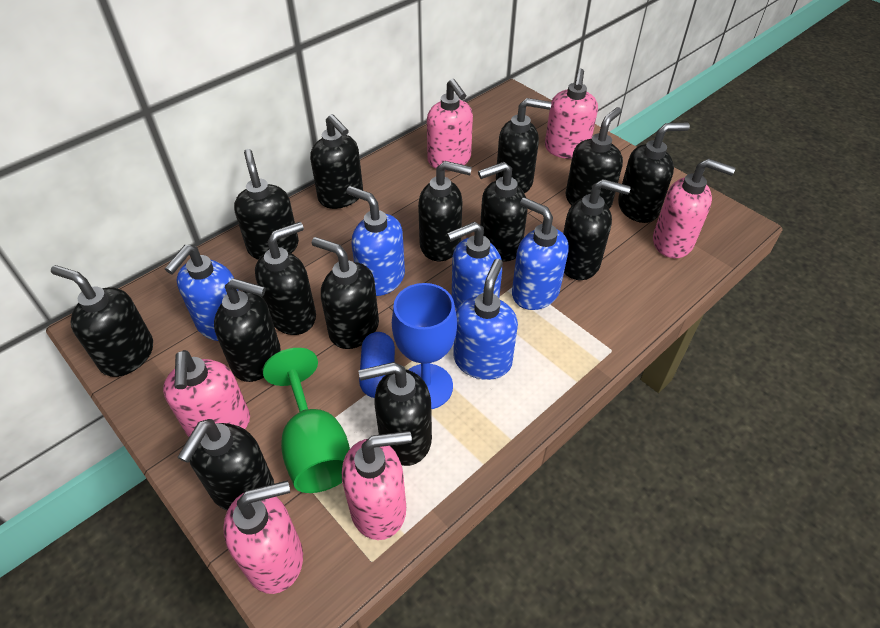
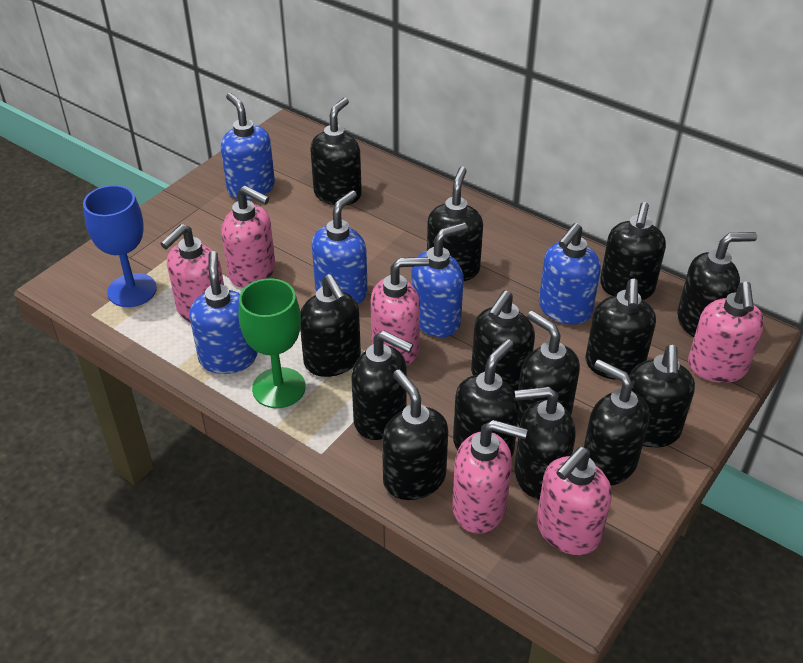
blue capsule: 1 -> 0

